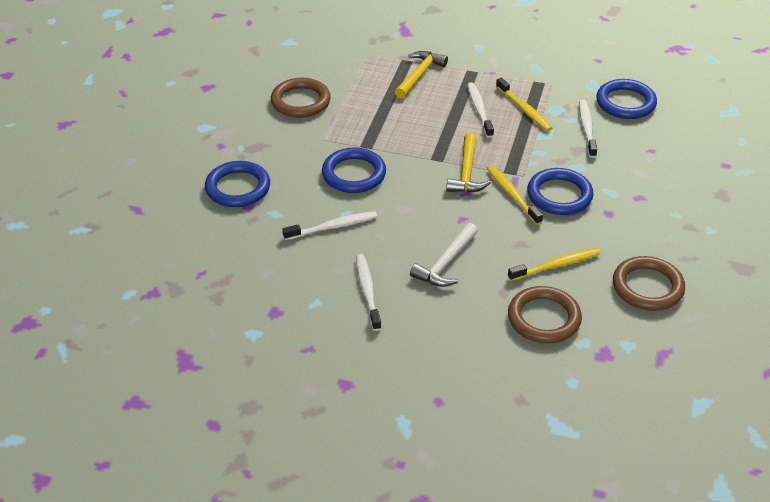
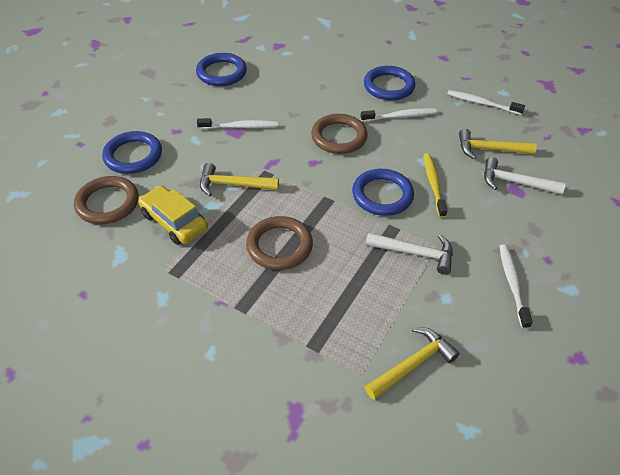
white hammer: 1 -> 2
yellow car: 0 -> 1
yellow hammer: 2 -> 3
yellow toothbrush: 3 -> 1

